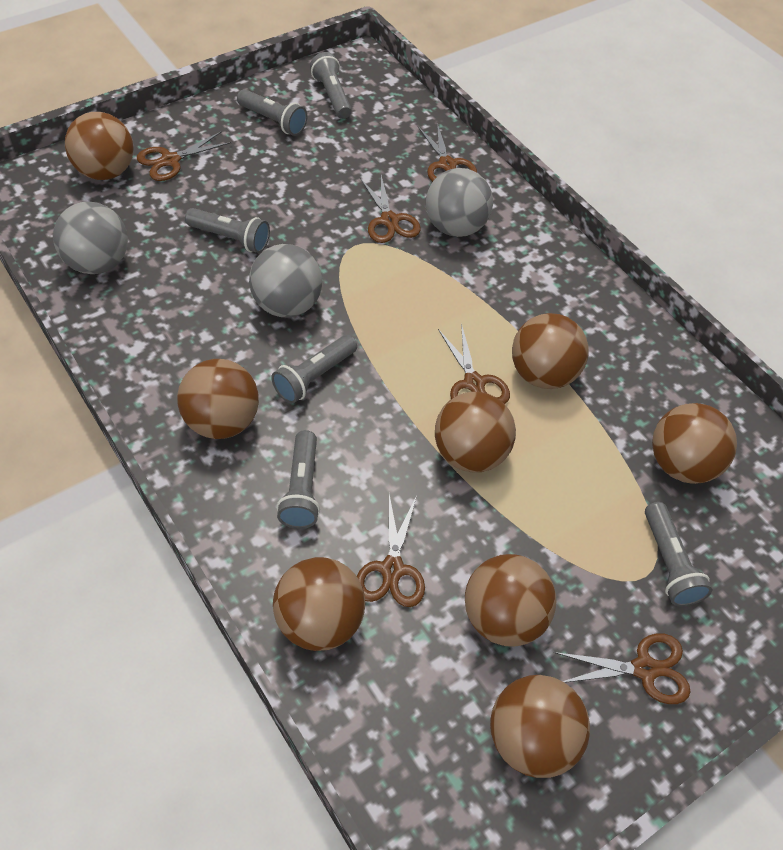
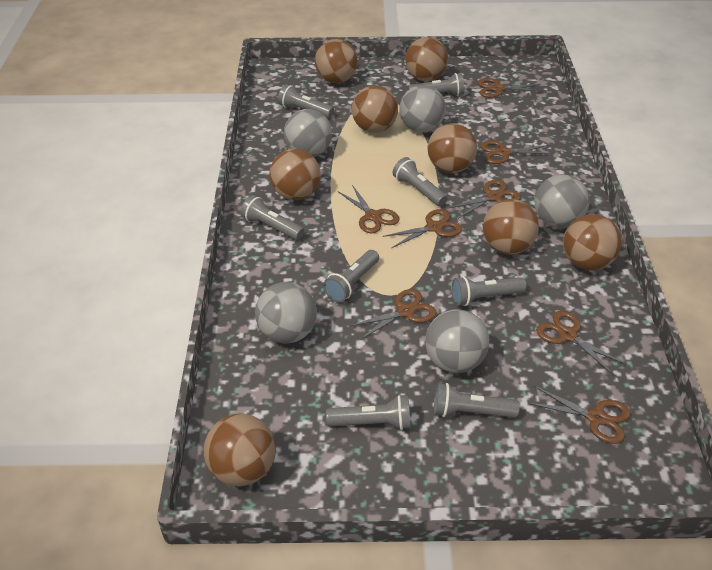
brown scissors: 6 -> 8
grey ball: 3 -> 5
grey flashlight: 6 -> 8

